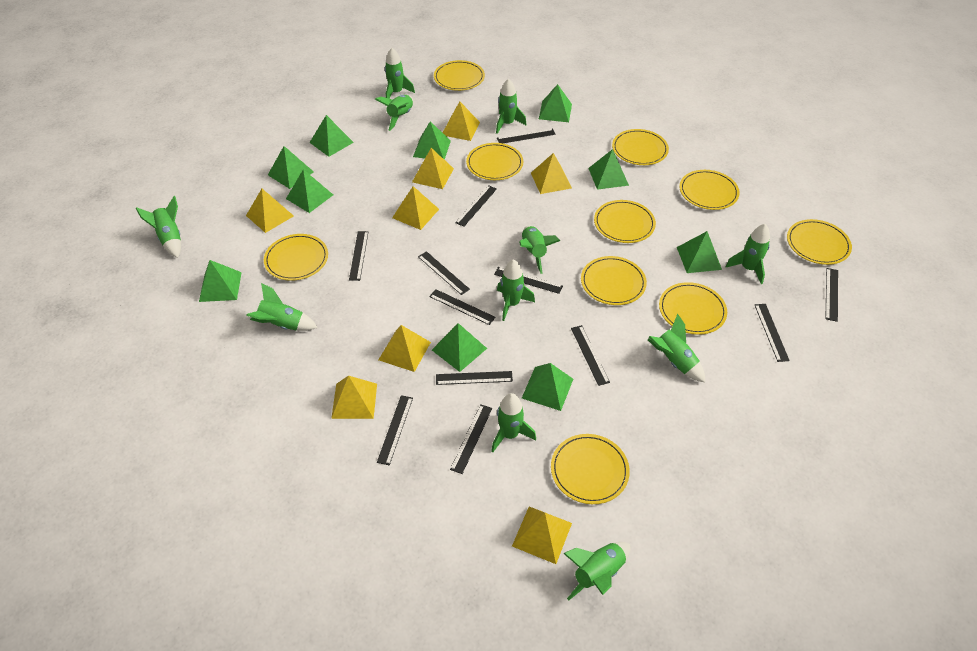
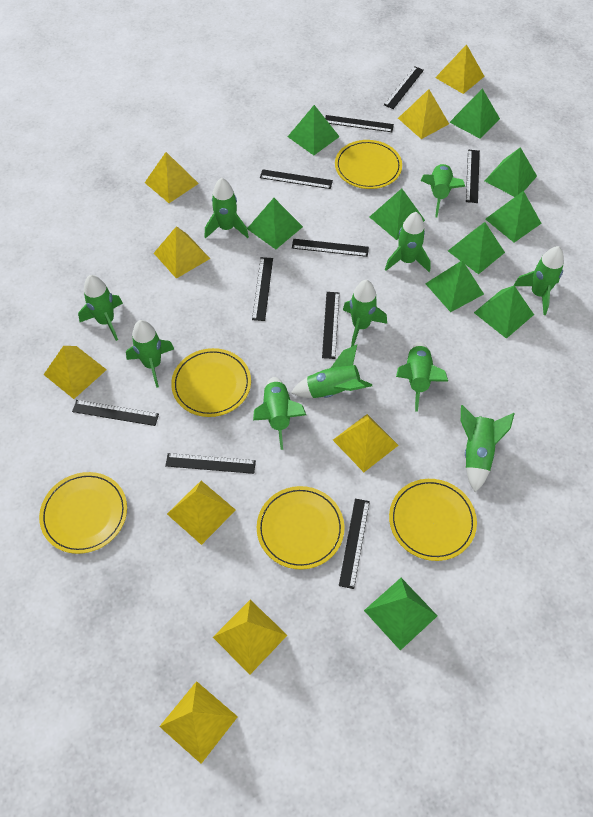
black ruler: 12 -> 10
yellow plate: 10 -> 5
yellow pyramid: 8 -> 9

